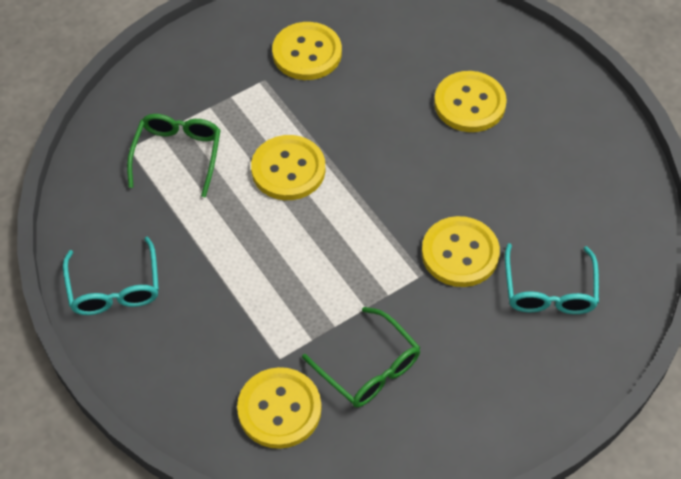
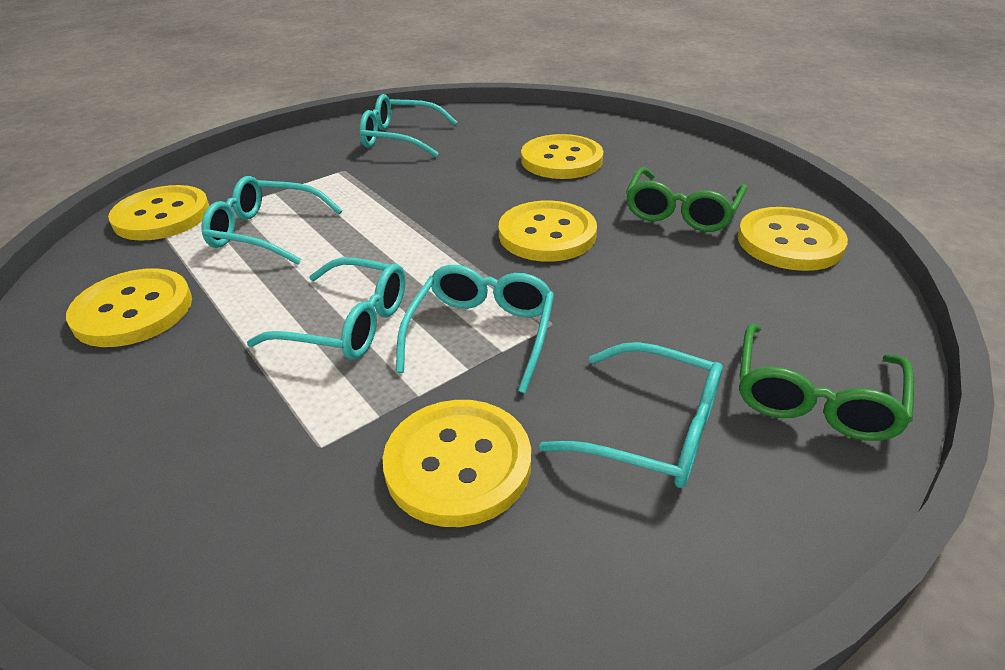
turquoise glasses: 2 -> 5
yellow button: 5 -> 6

